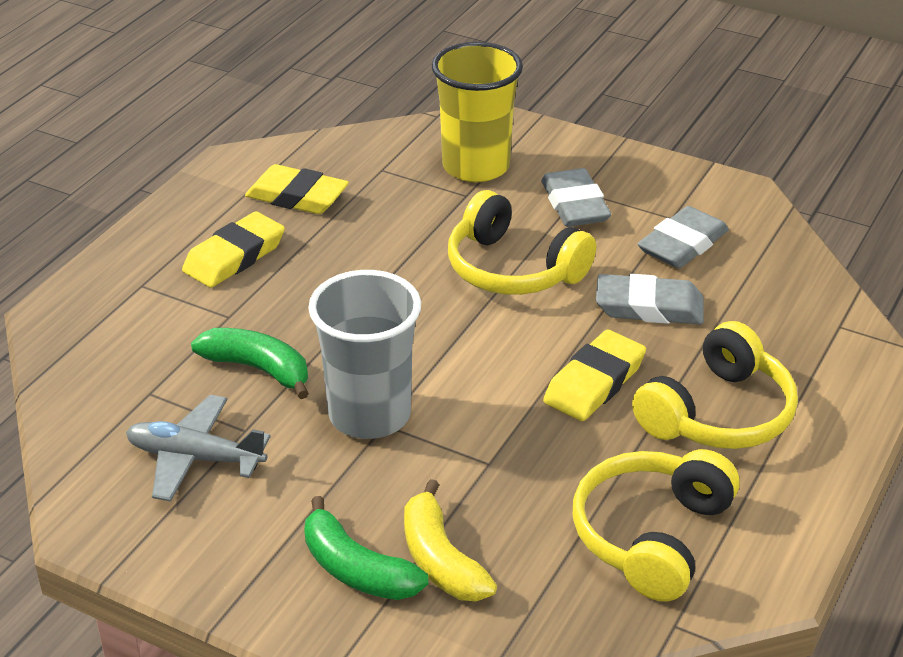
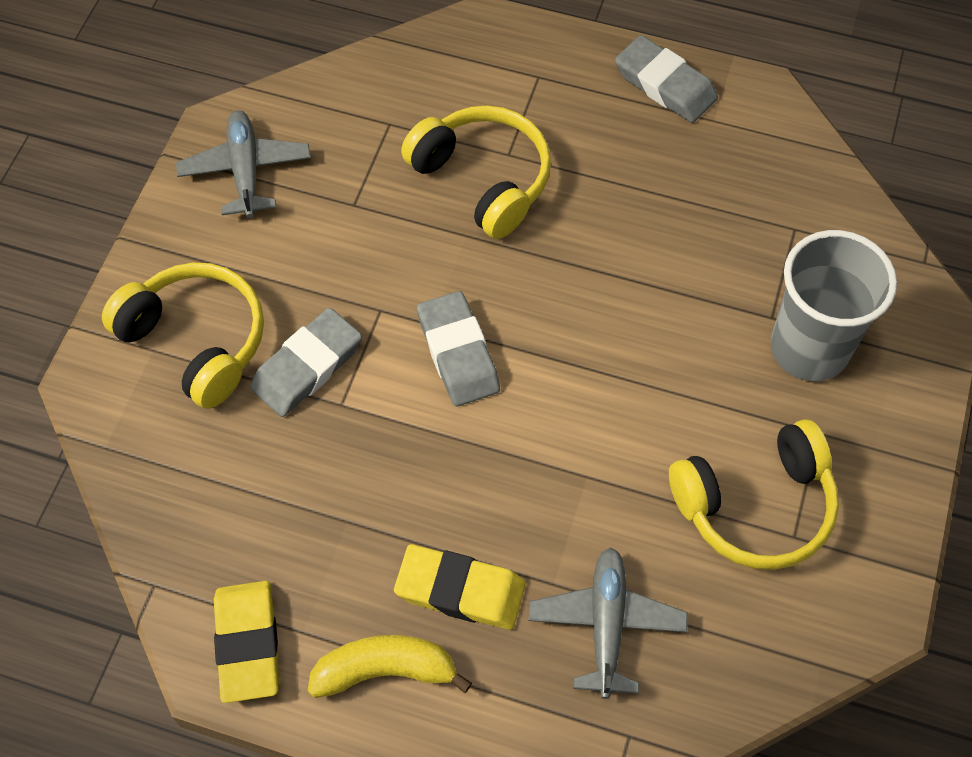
green banana: 2 -> 0
grey plane: 1 -> 2
yellow cup: 1 -> 0
yellow eraser: 3 -> 2

